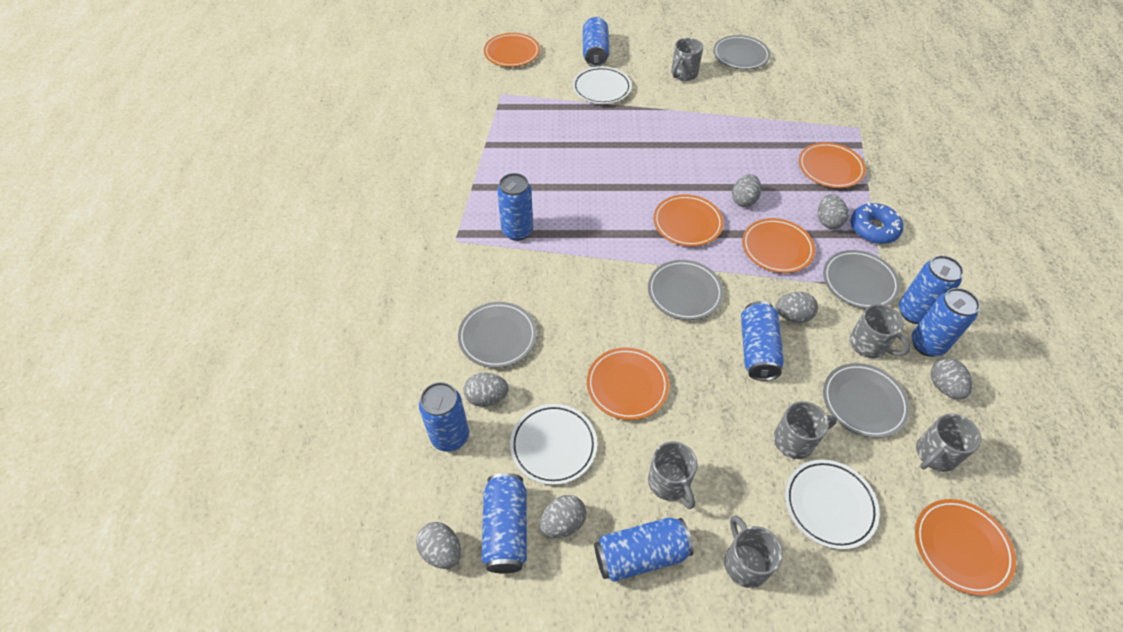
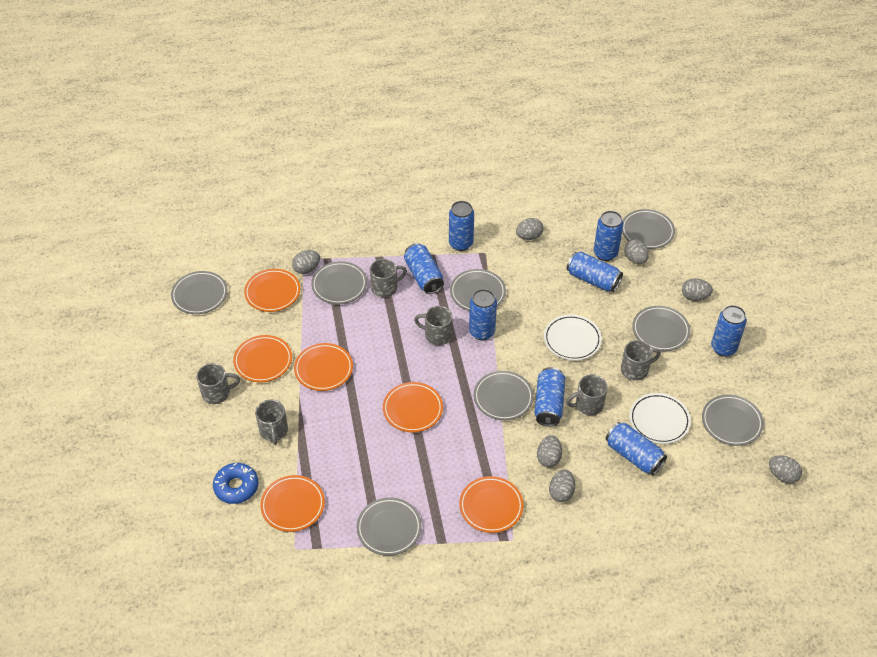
grey plate: 5 -> 8
white plate: 3 -> 2

